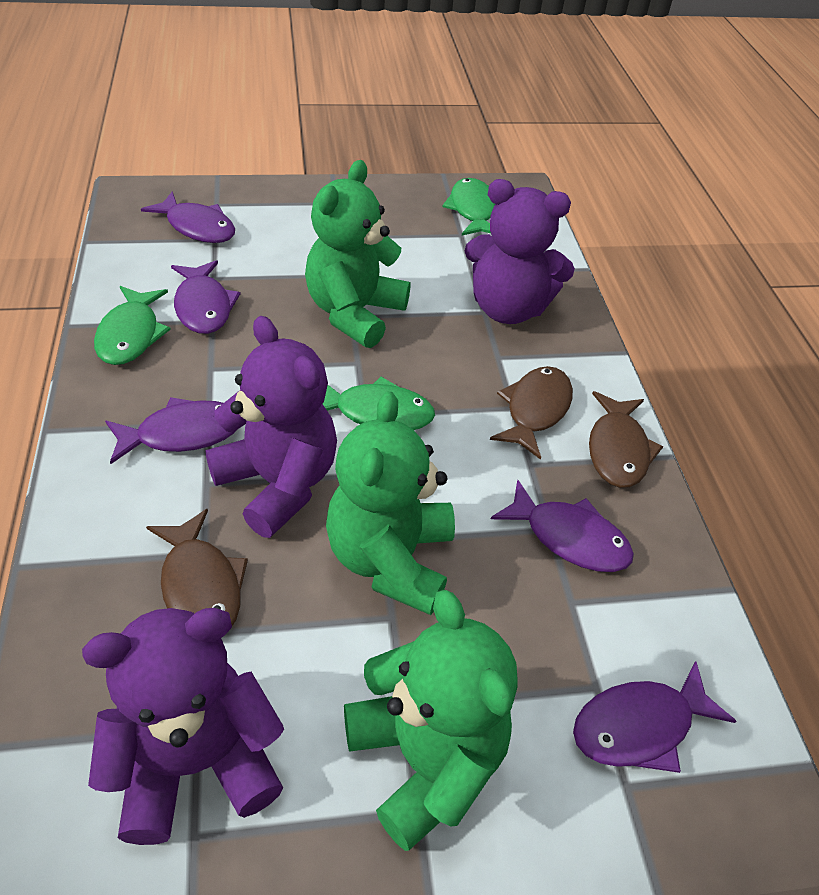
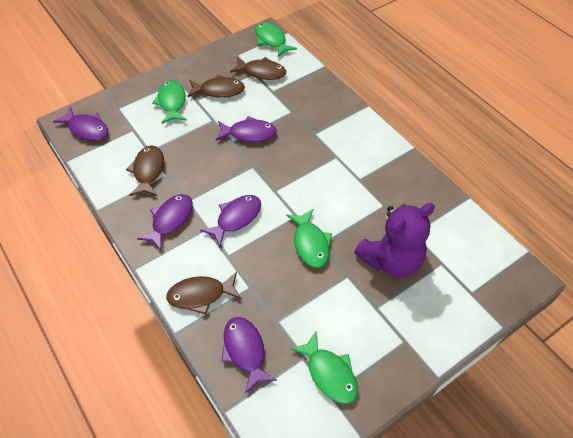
brown fish: 3 -> 4
green fish: 3 -> 4
green teddy bear: 3 -> 0
purple teddy bear: 3 -> 1

